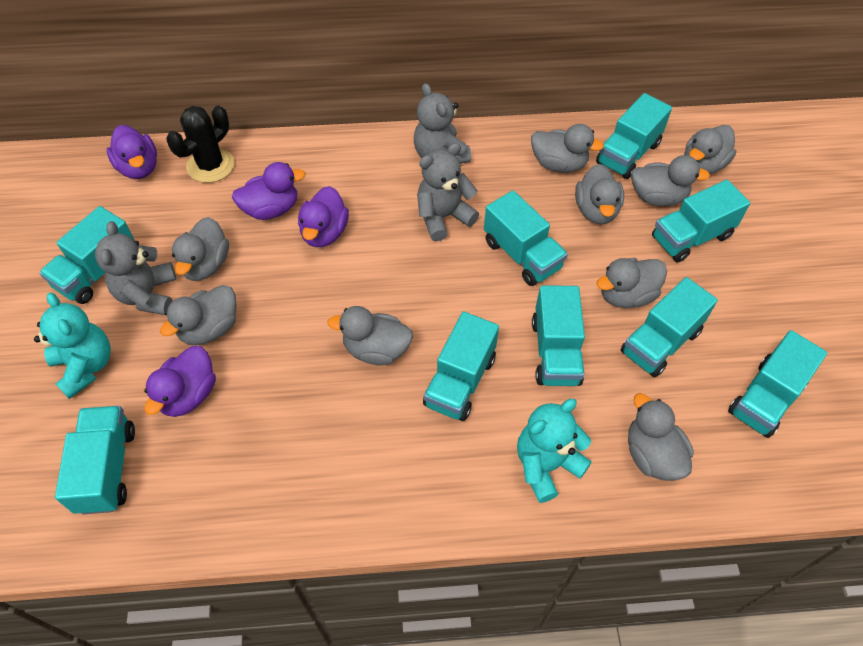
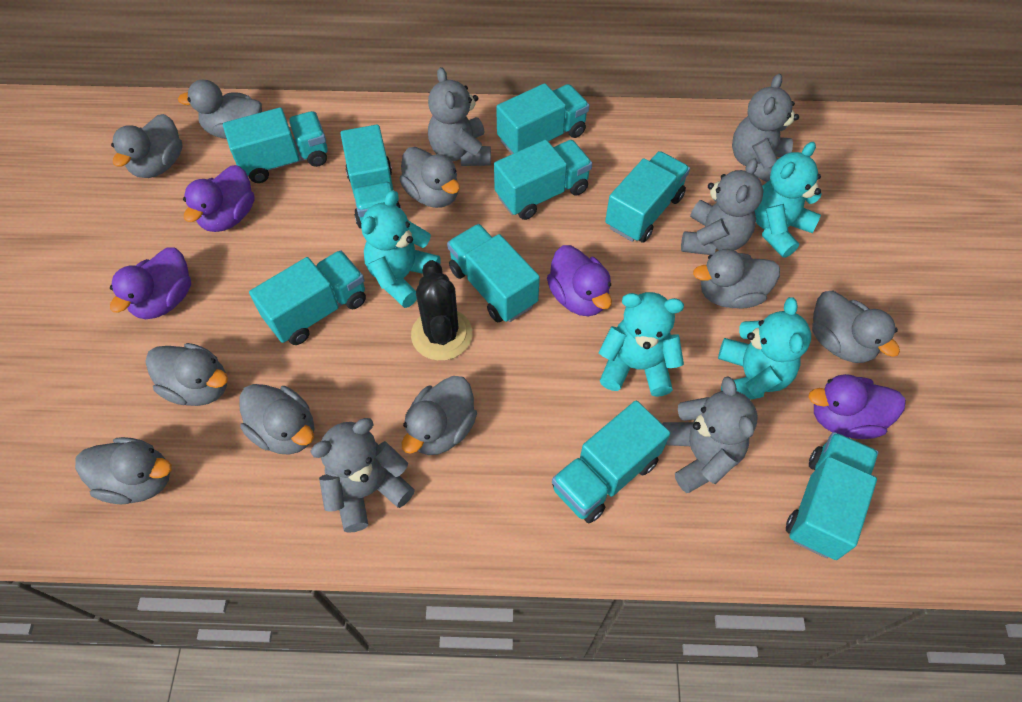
grey teddy bear: 3 -> 5
turquoise teddy bear: 2 -> 4

